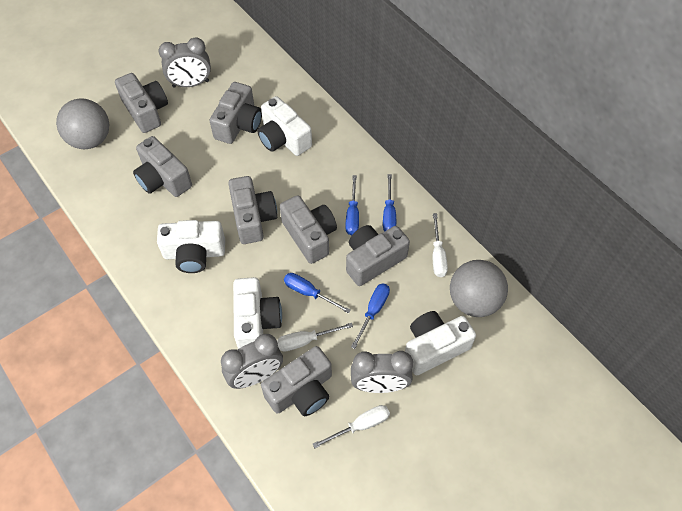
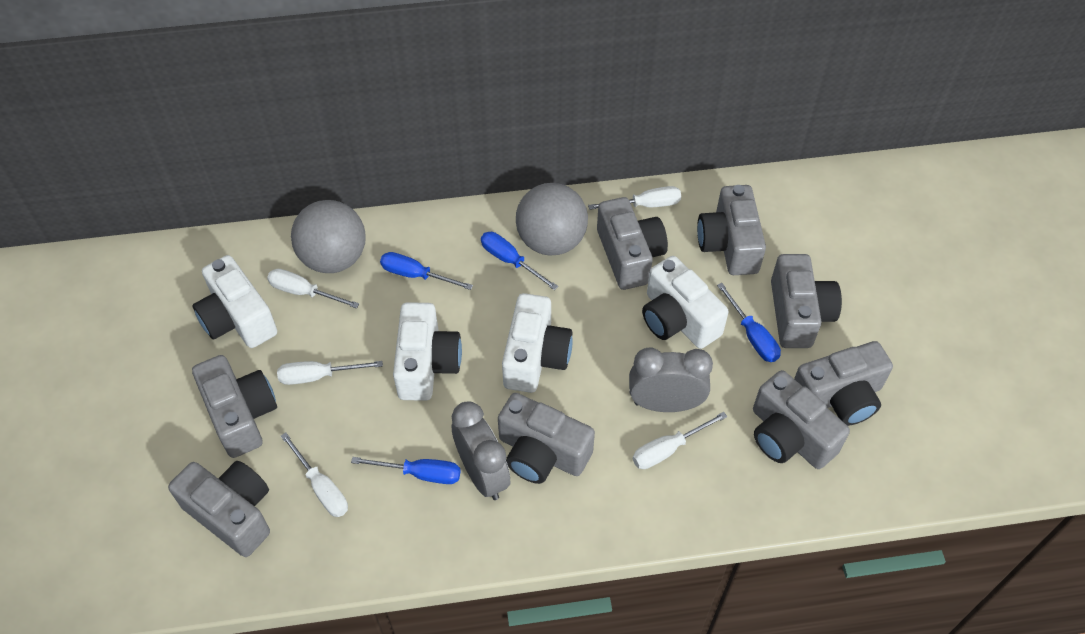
grey camera: 7 -> 8
grey clock: 3 -> 2
white screwdriver: 3 -> 5

